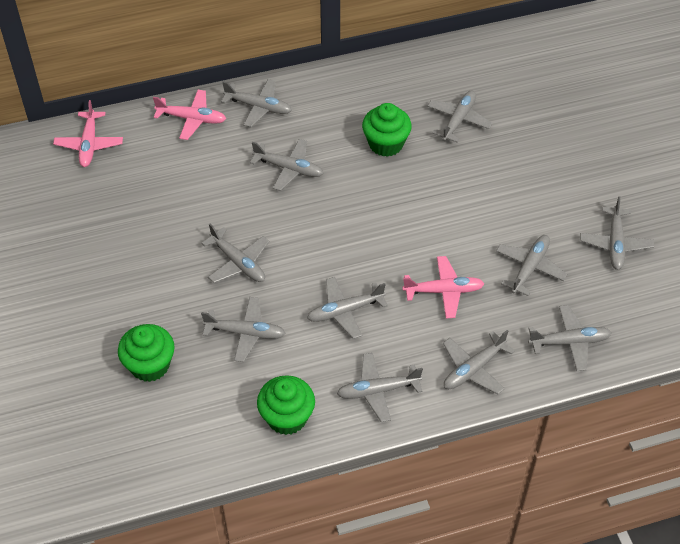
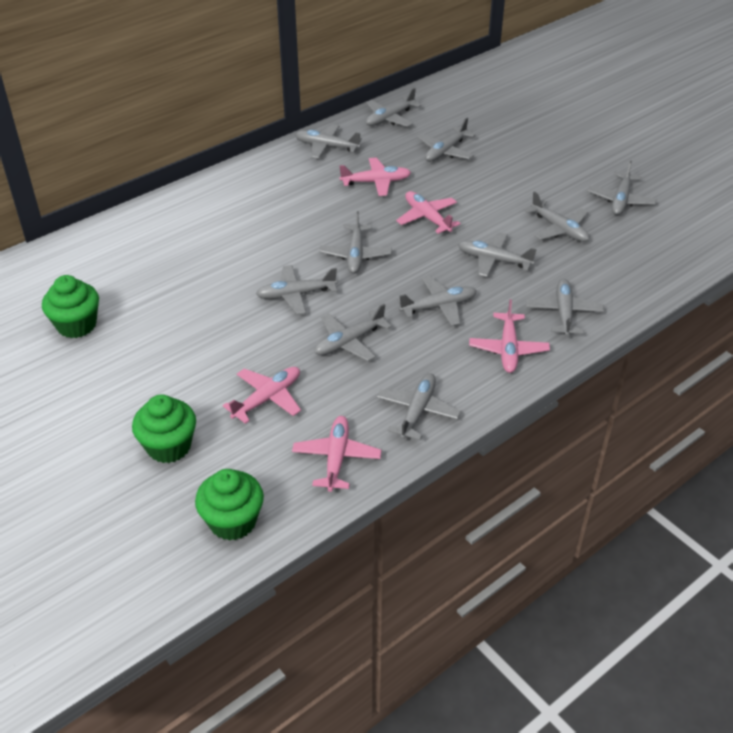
grey plane: 11 -> 12
pink plane: 3 -> 5

